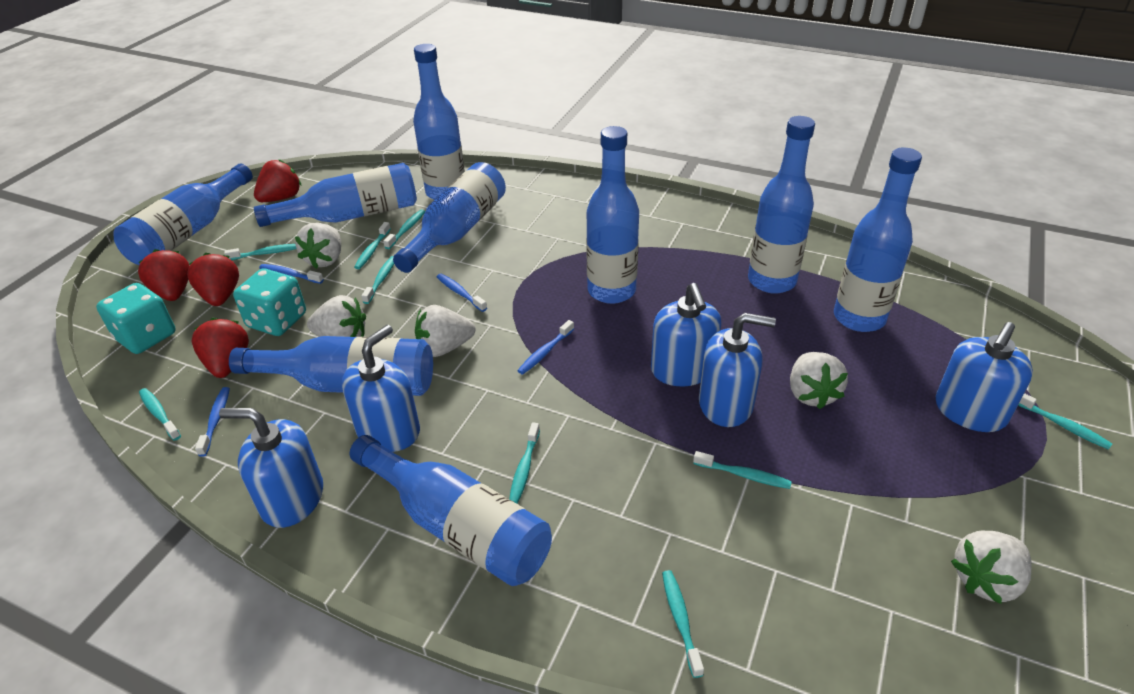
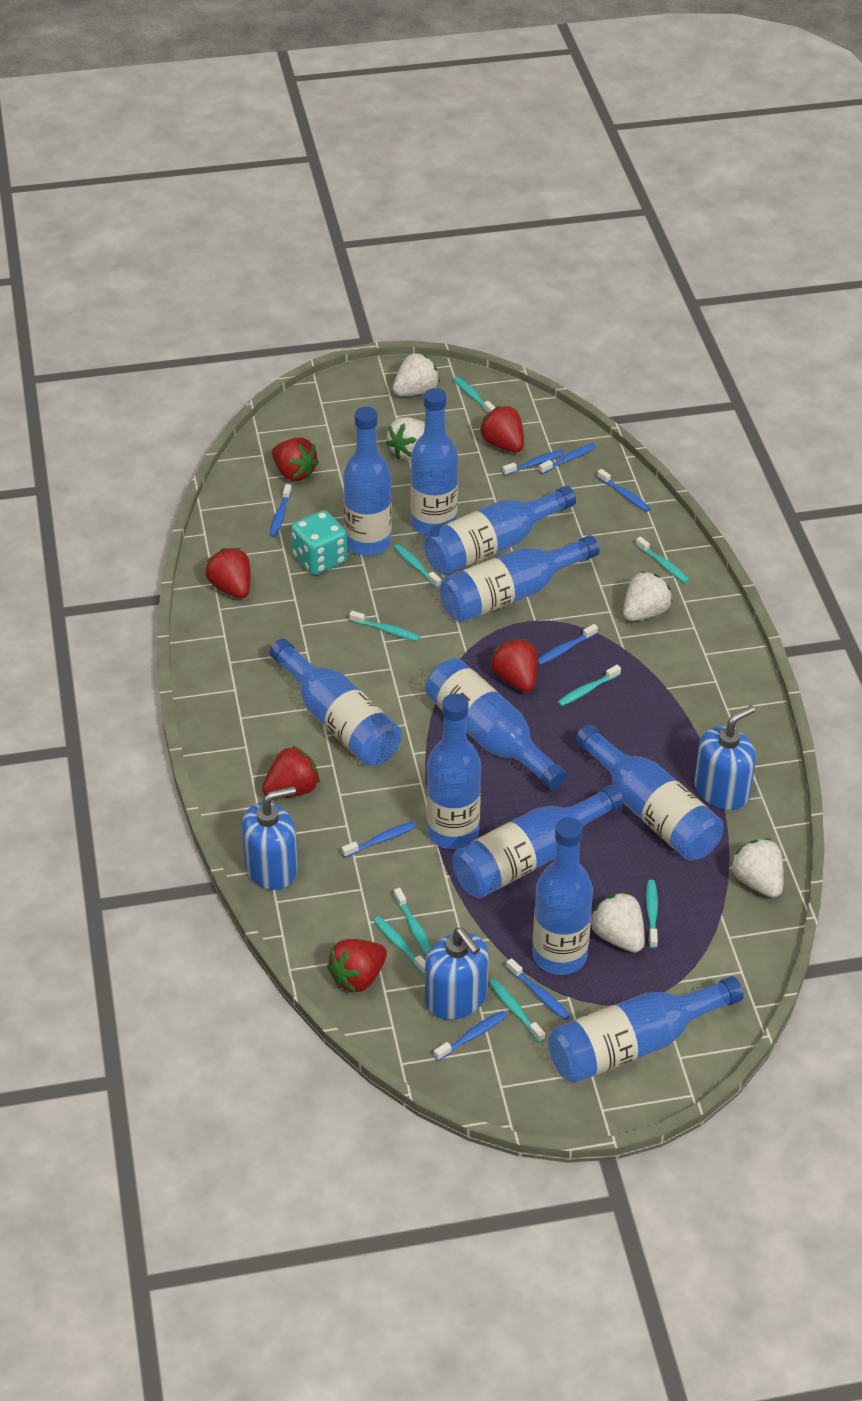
blue bottle: 9 -> 11
blue soap dispenser: 5 -> 3
blue toothbrush: 4 -> 8
red strawberry: 4 -> 6
turquoise dice: 2 -> 1

